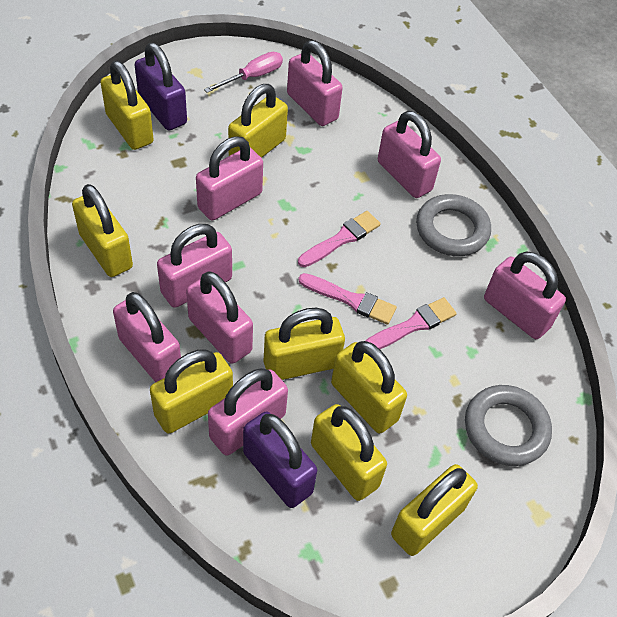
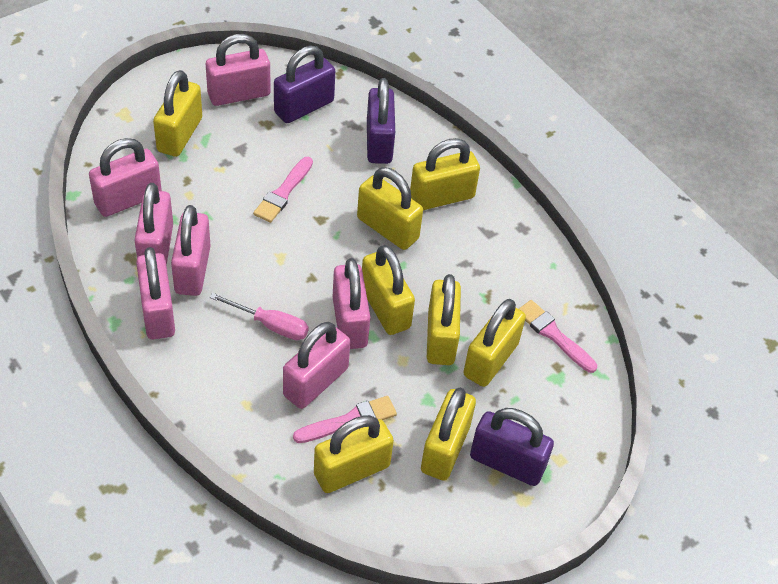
grey ring: 2 -> 0
pink padlock: 8 -> 7
purple padlock: 2 -> 3

